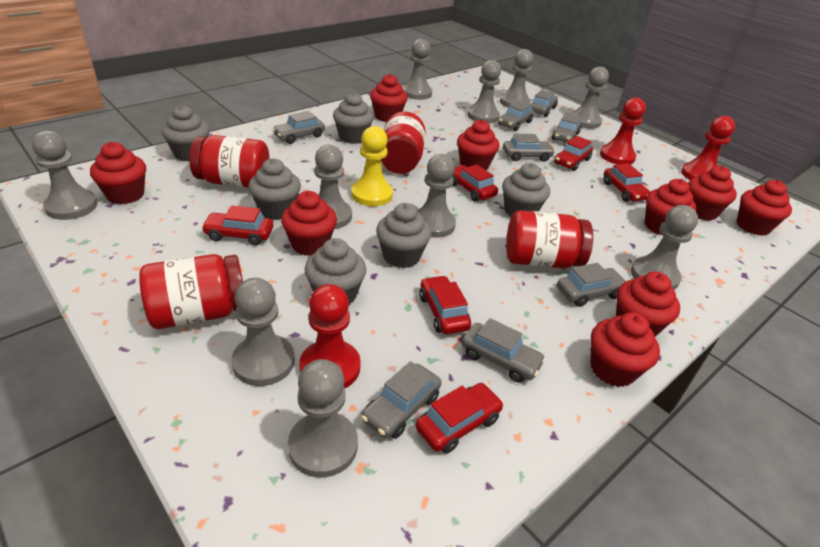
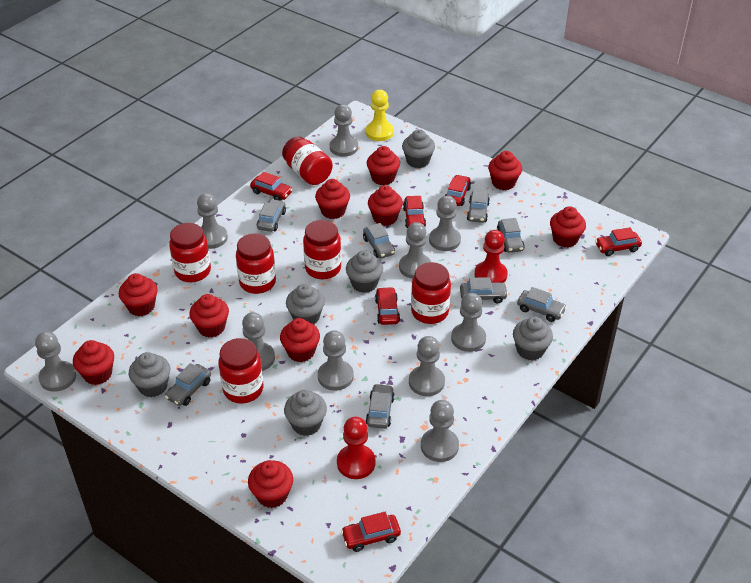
red cupcake: 9 -> 10
red jar: 4 -> 6
red pawn: 3 -> 2

